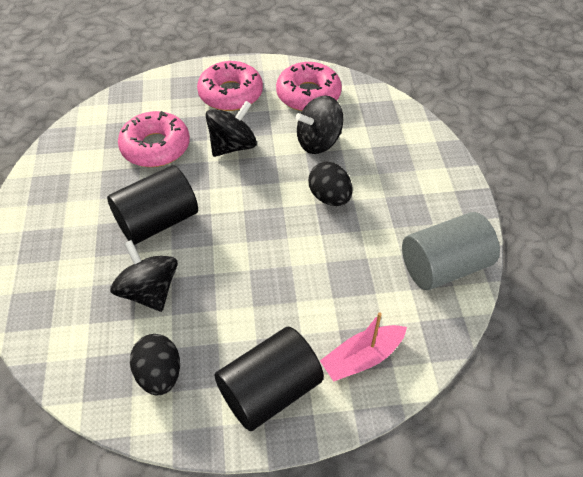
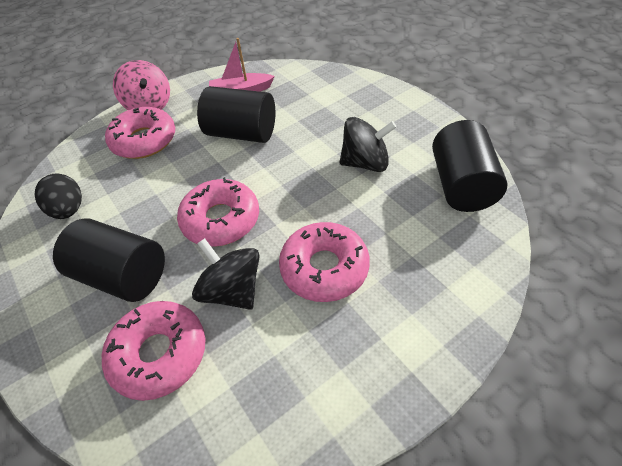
black cylinder: 2 -> 3
black egg: 2 -> 1
black spinning top: 3 -> 2
grey cylinder: 1 -> 0
pink donut: 3 -> 4
pink spinning top: 0 -> 1

